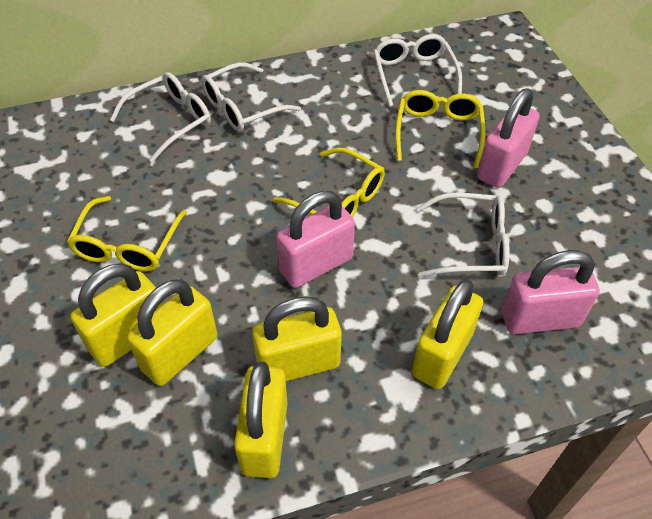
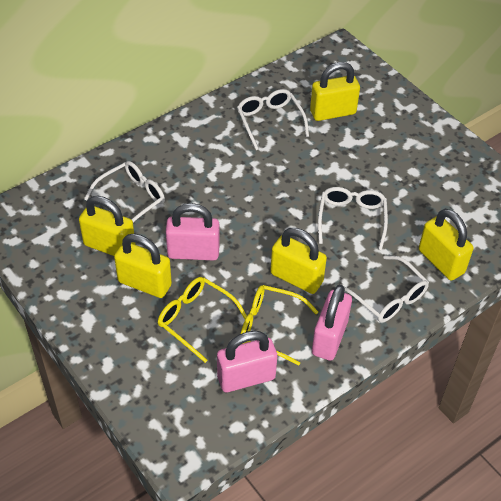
yellow glasses: 3 -> 2

